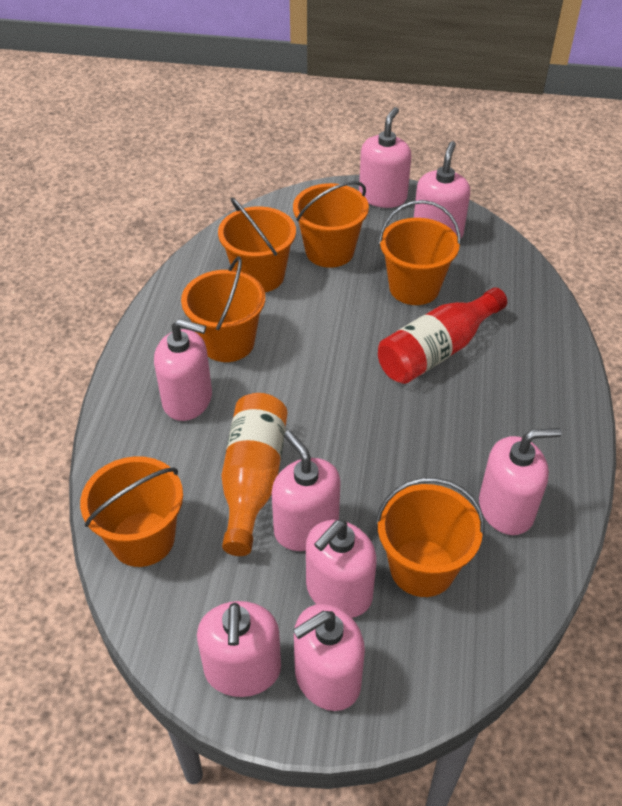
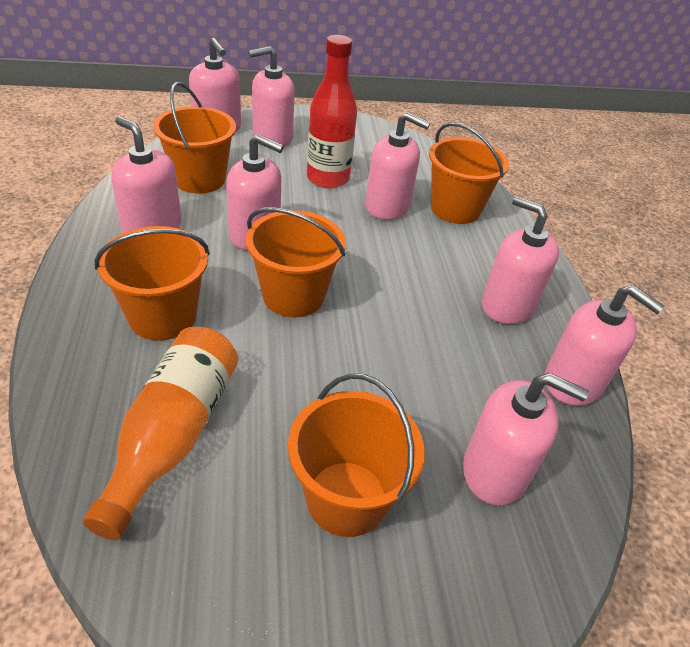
orange bucket: 6 -> 5

